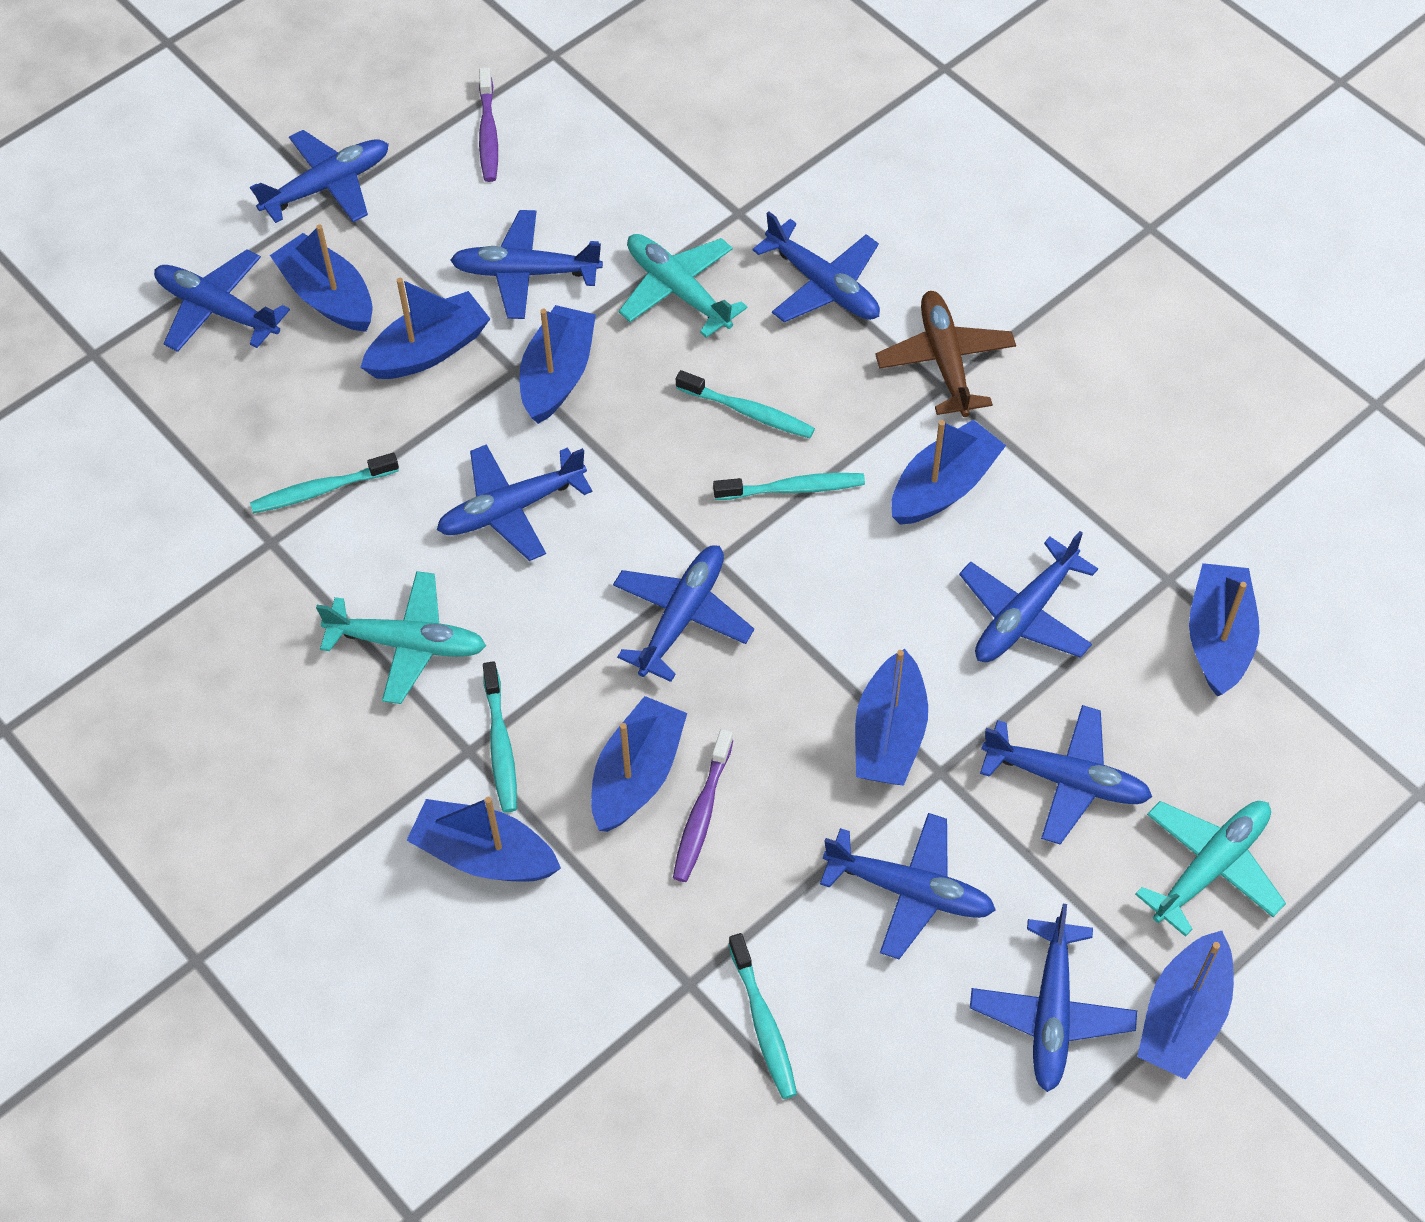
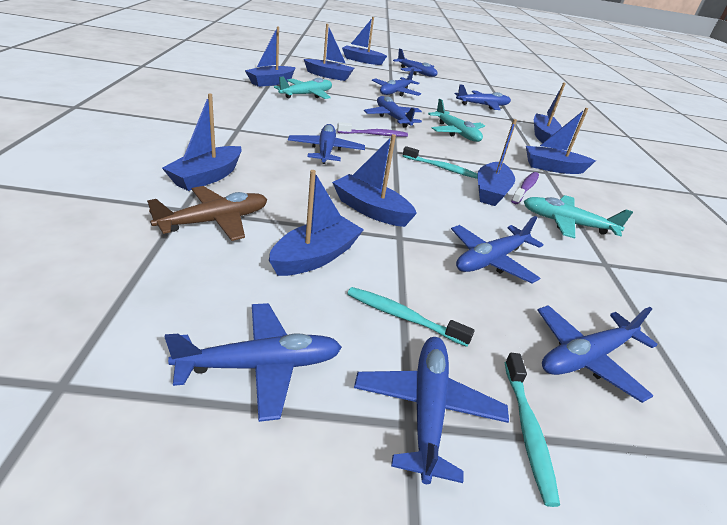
blue plane: 10 -> 9
turquoise toothbrush: 5 -> 3

